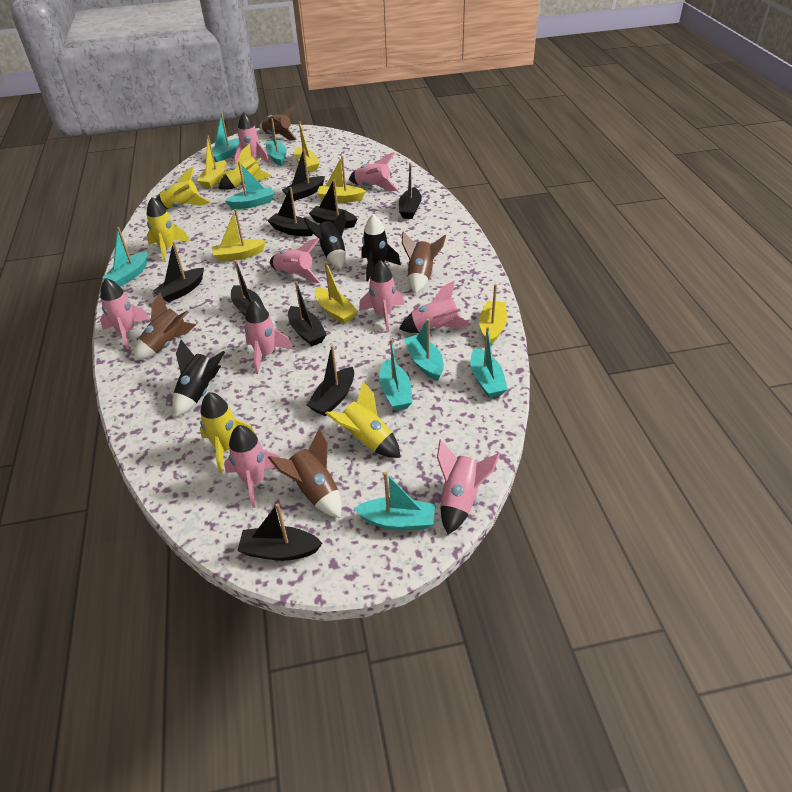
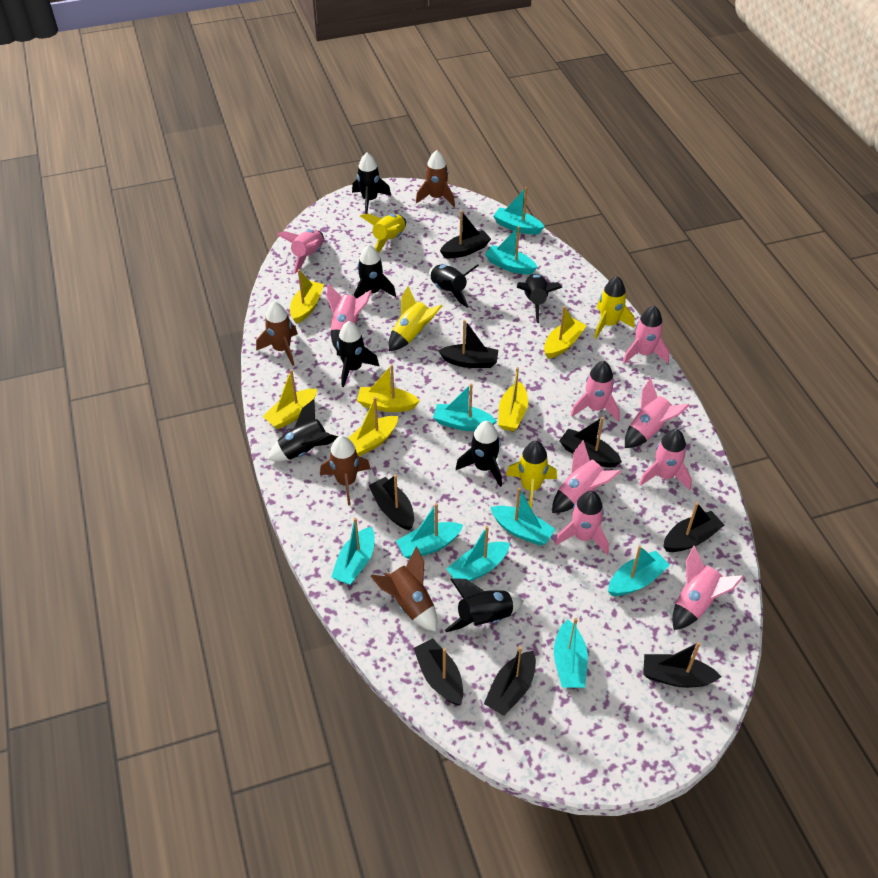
black boat: 9 -> 8
black rocket: 3 -> 8
turquoise boat: 8 -> 9
yellow rocket: 5 -> 4

